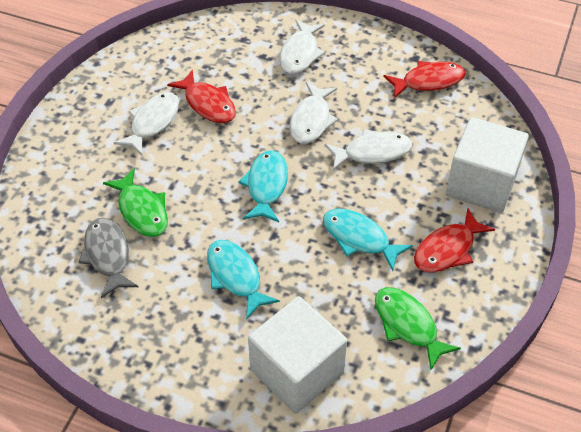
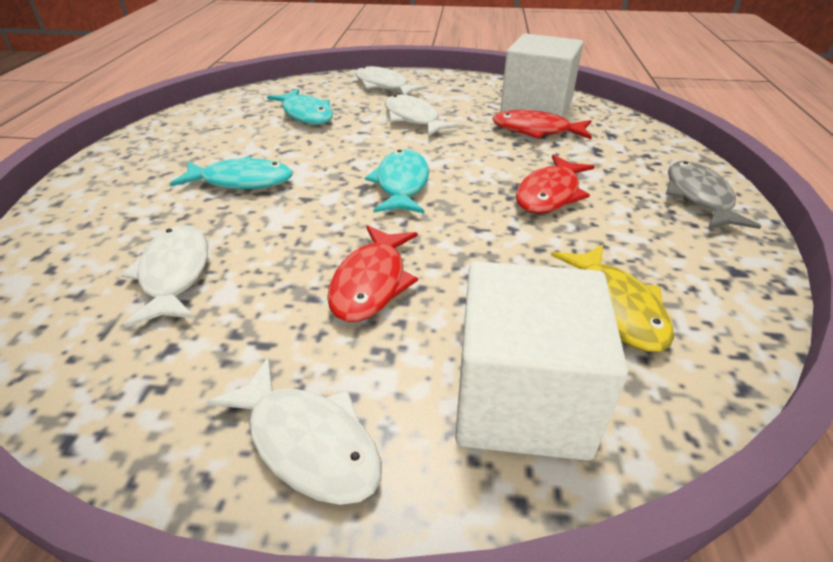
green fish: 2 -> 0
yellow fish: 0 -> 1

